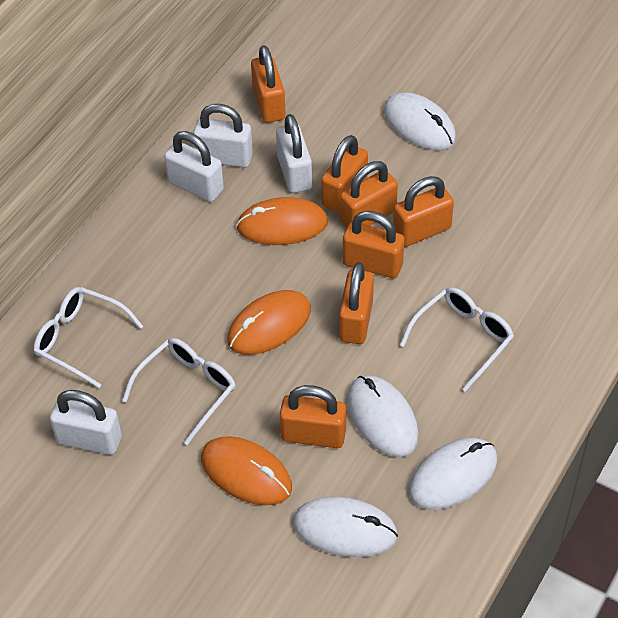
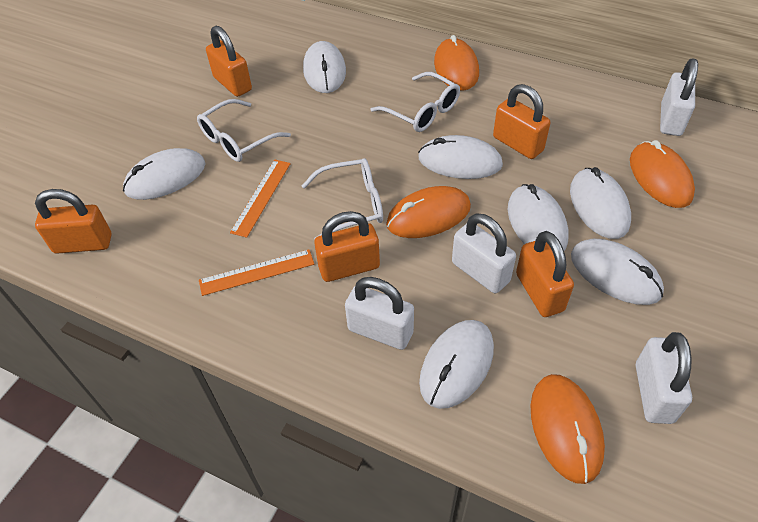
orange mouse: 3 -> 4
orange padlock: 7 -> 5
orange ruler: 0 -> 2
white mouse: 4 -> 7

